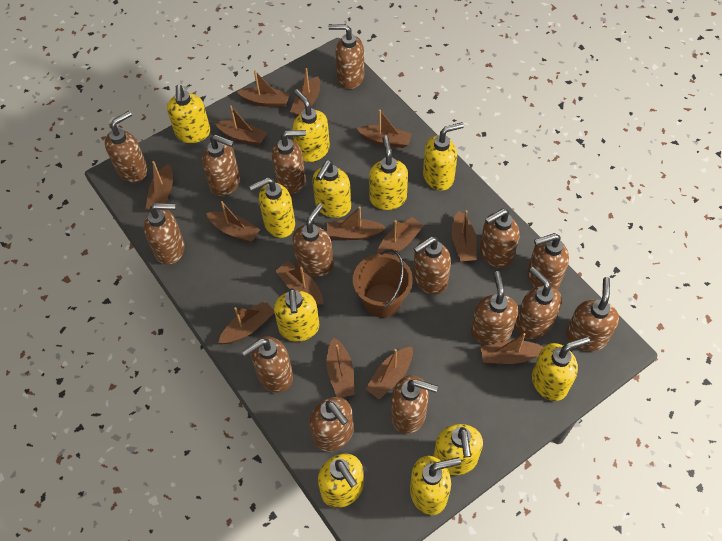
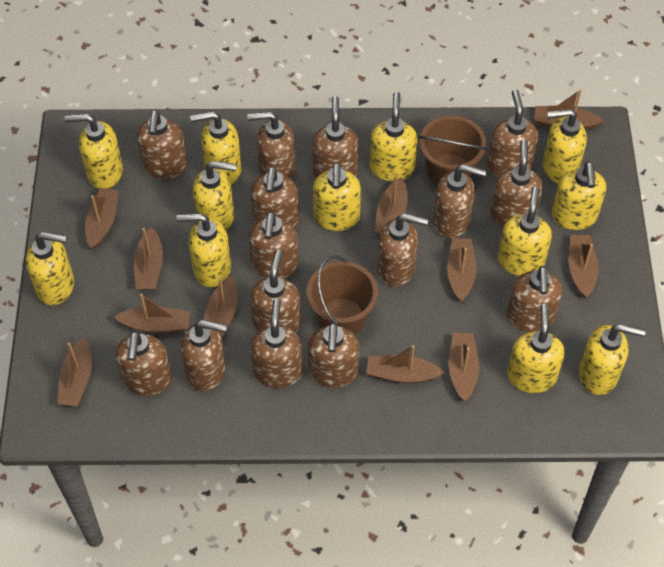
brown boat: 14 -> 11
brown bucket: 1 -> 2
yellow soap dispenser: 11 -> 12

